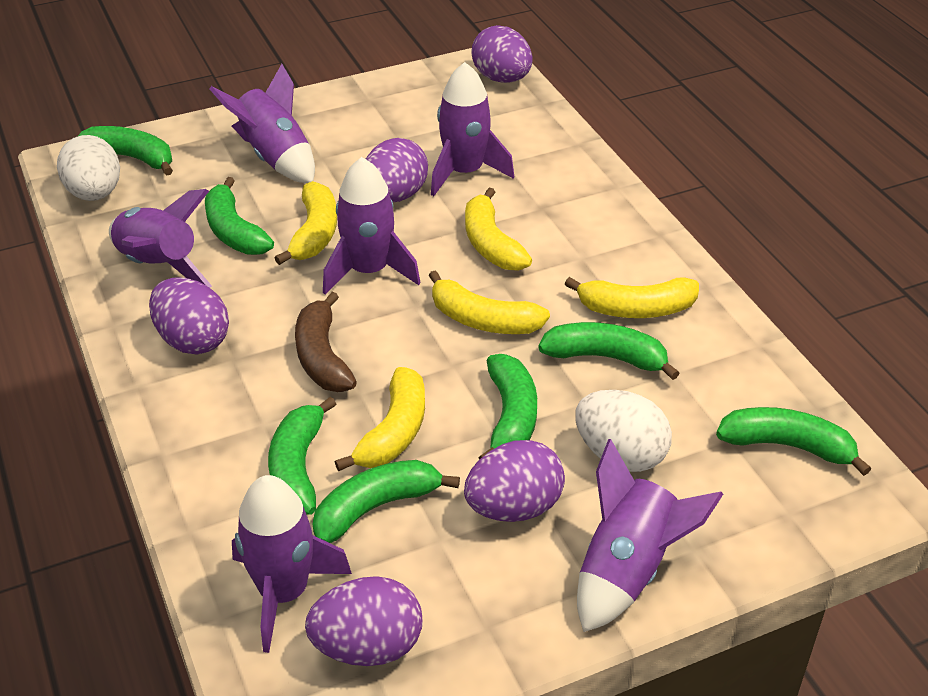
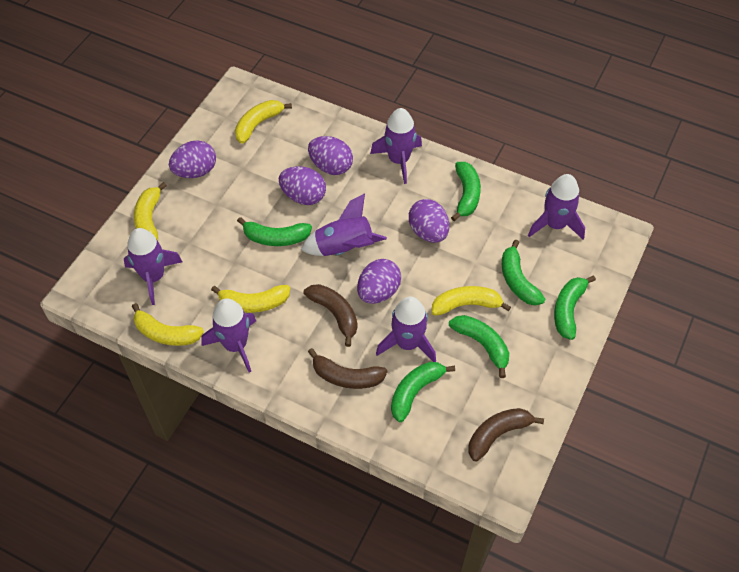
brown banana: 1 -> 3
green banana: 7 -> 6
white egg: 2 -> 0

